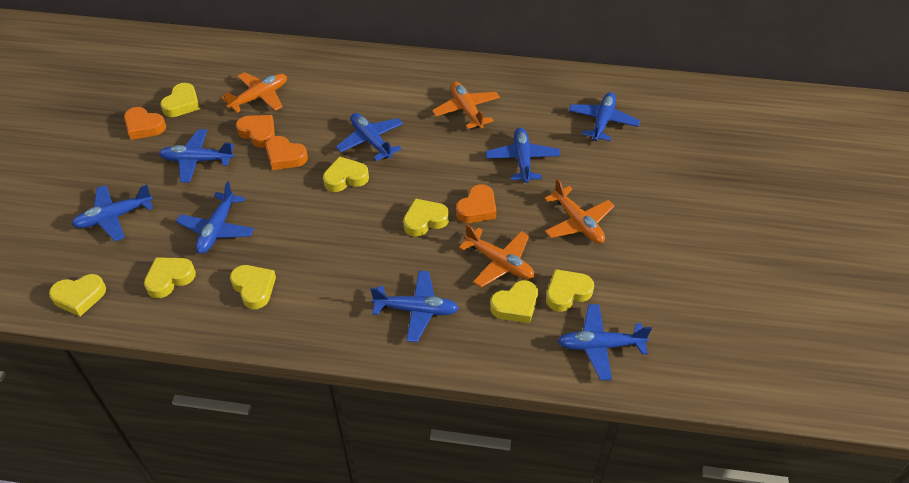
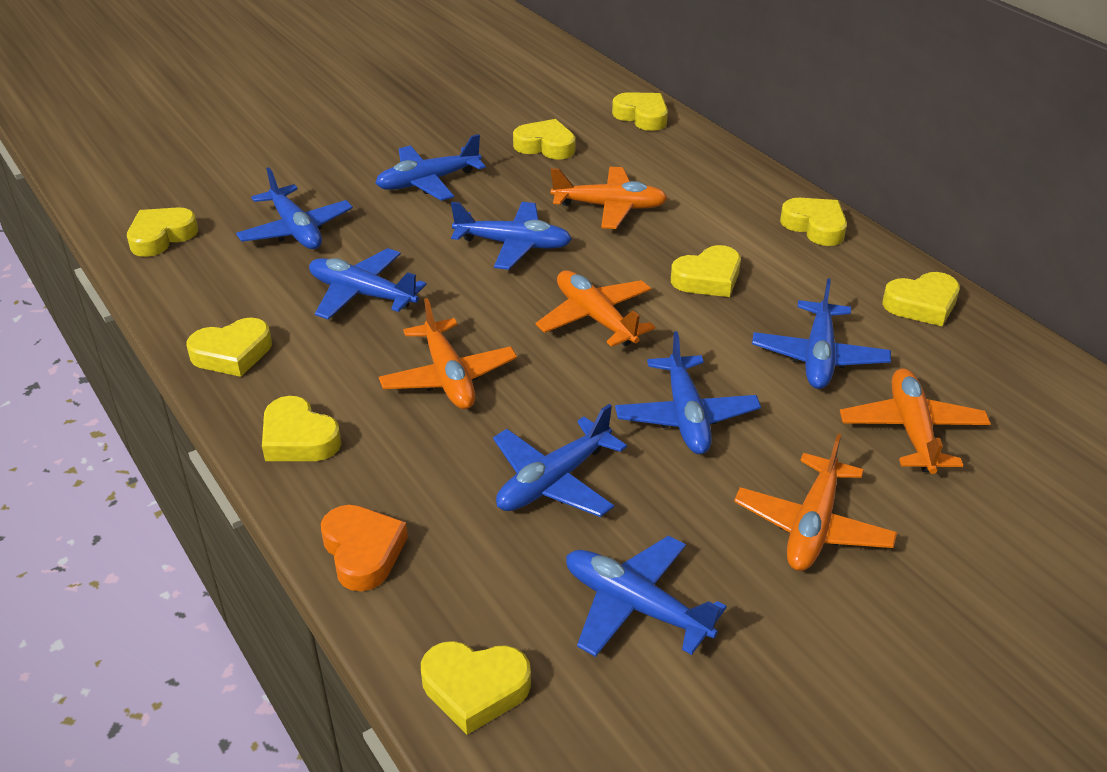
orange heart: 4 -> 1
orange plane: 4 -> 5
yellow heart: 8 -> 9

